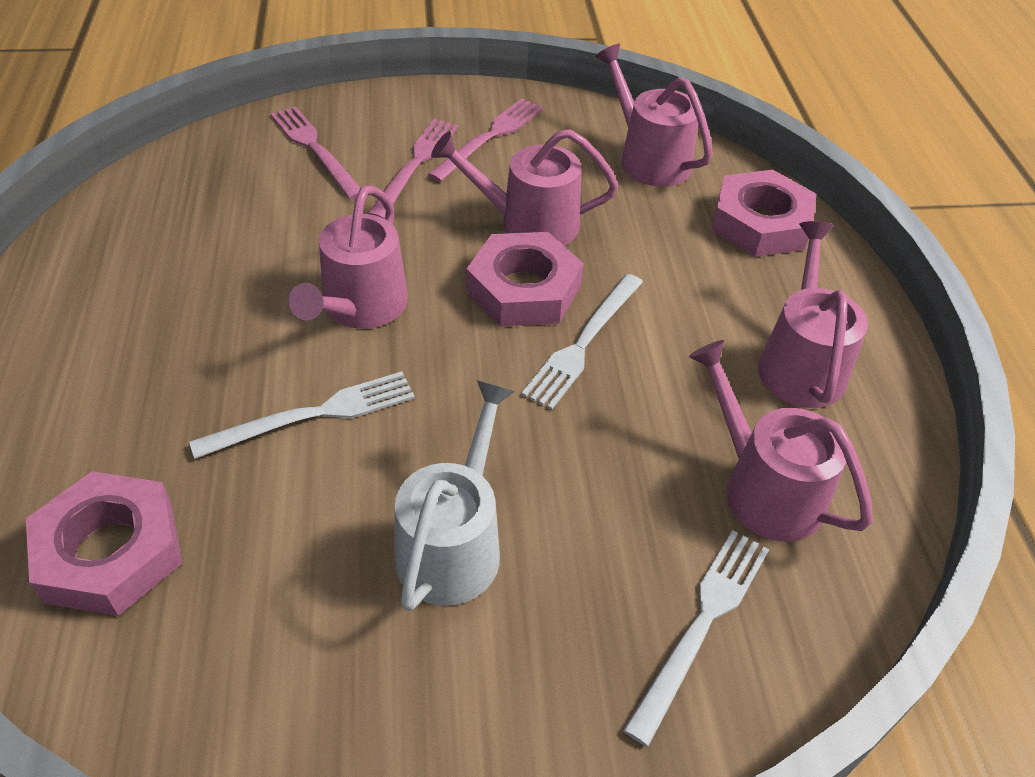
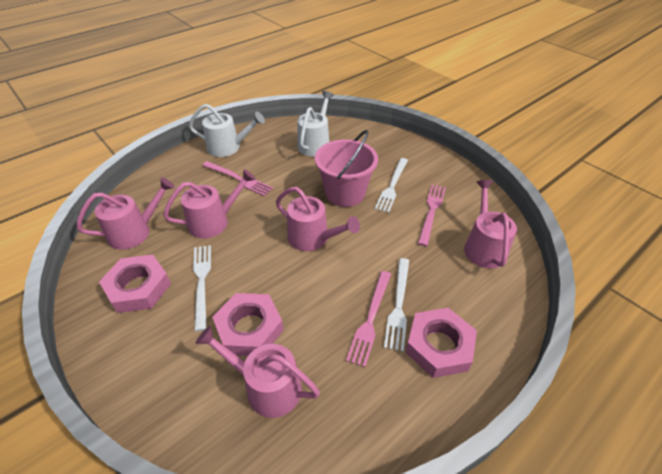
pink bucket: 0 -> 1
white watering can: 1 -> 2

